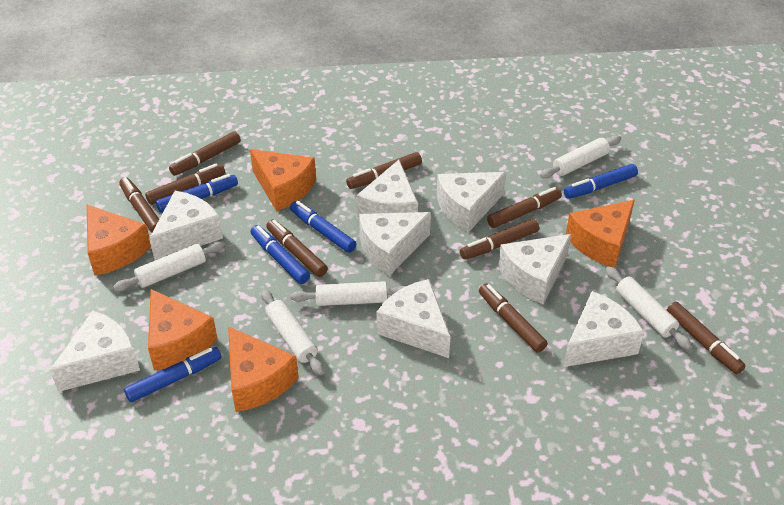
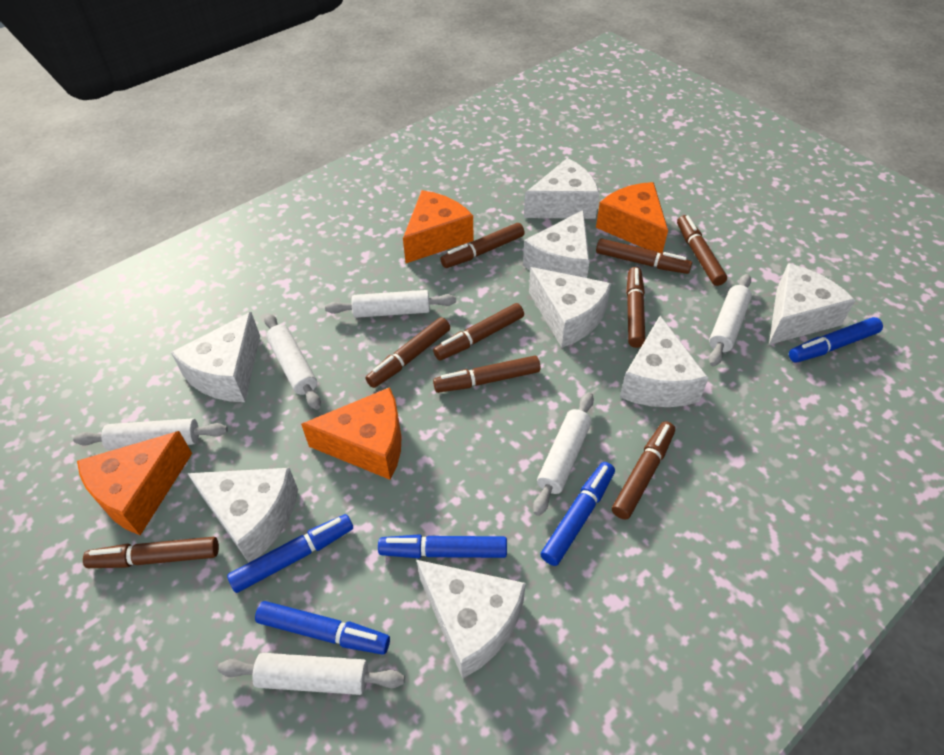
orange cheese: 5 -> 4
white rolling pin: 5 -> 6

